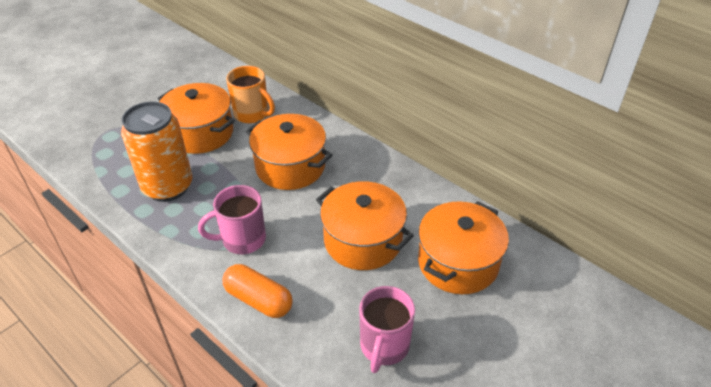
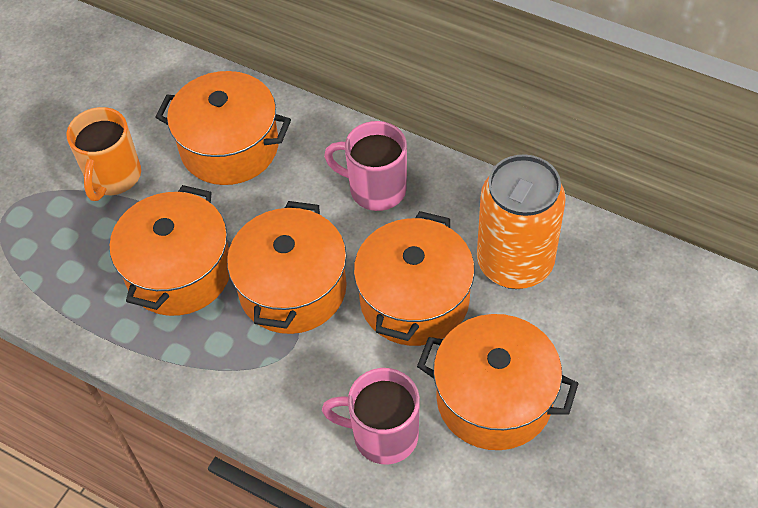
orange capsule: 1 -> 0
orange pot: 4 -> 5

